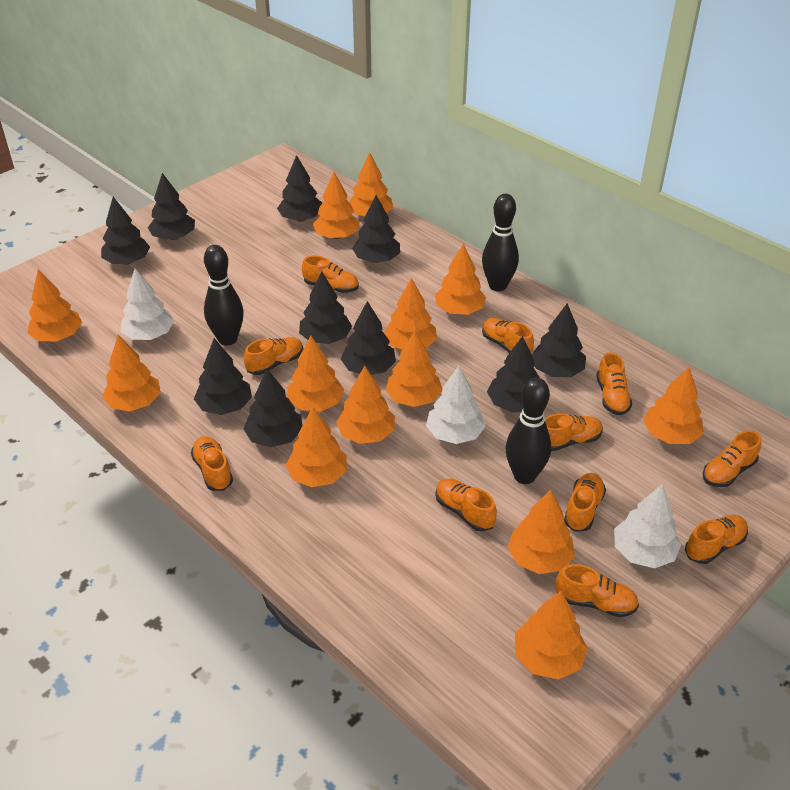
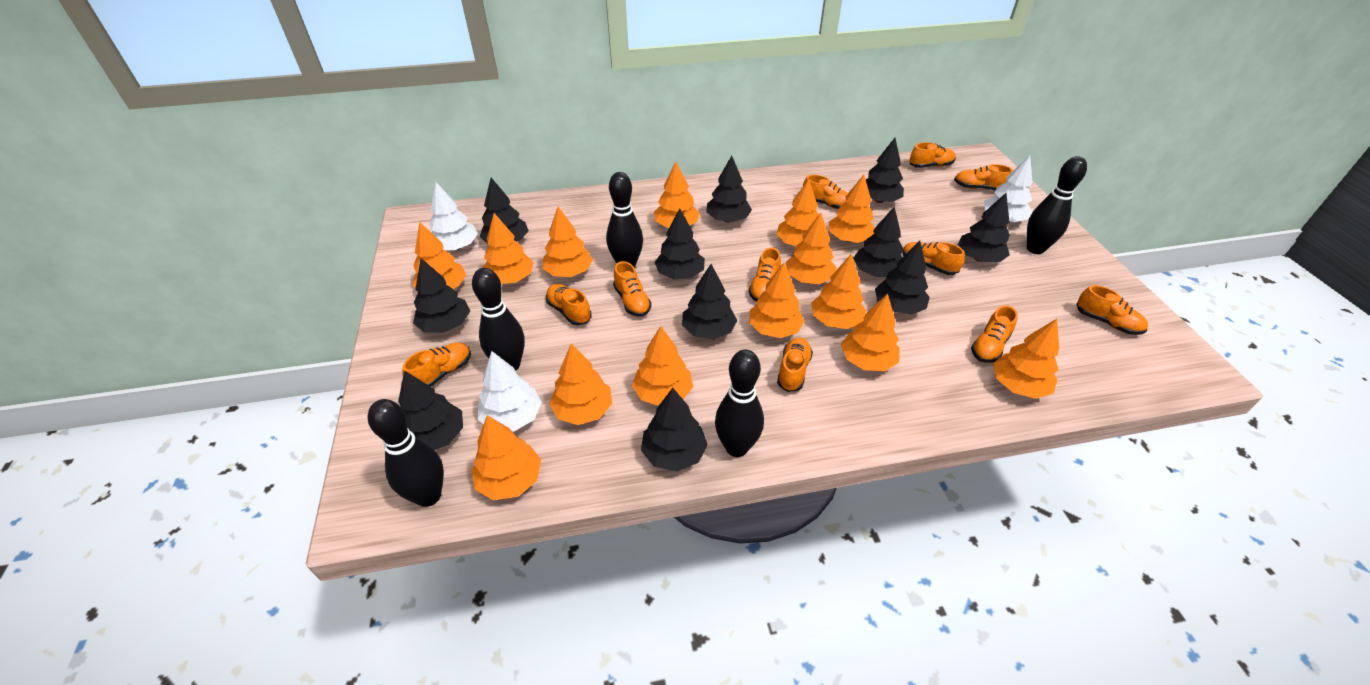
black bowling pin: 3 -> 5
black tree: 10 -> 11
orange tree: 13 -> 14

